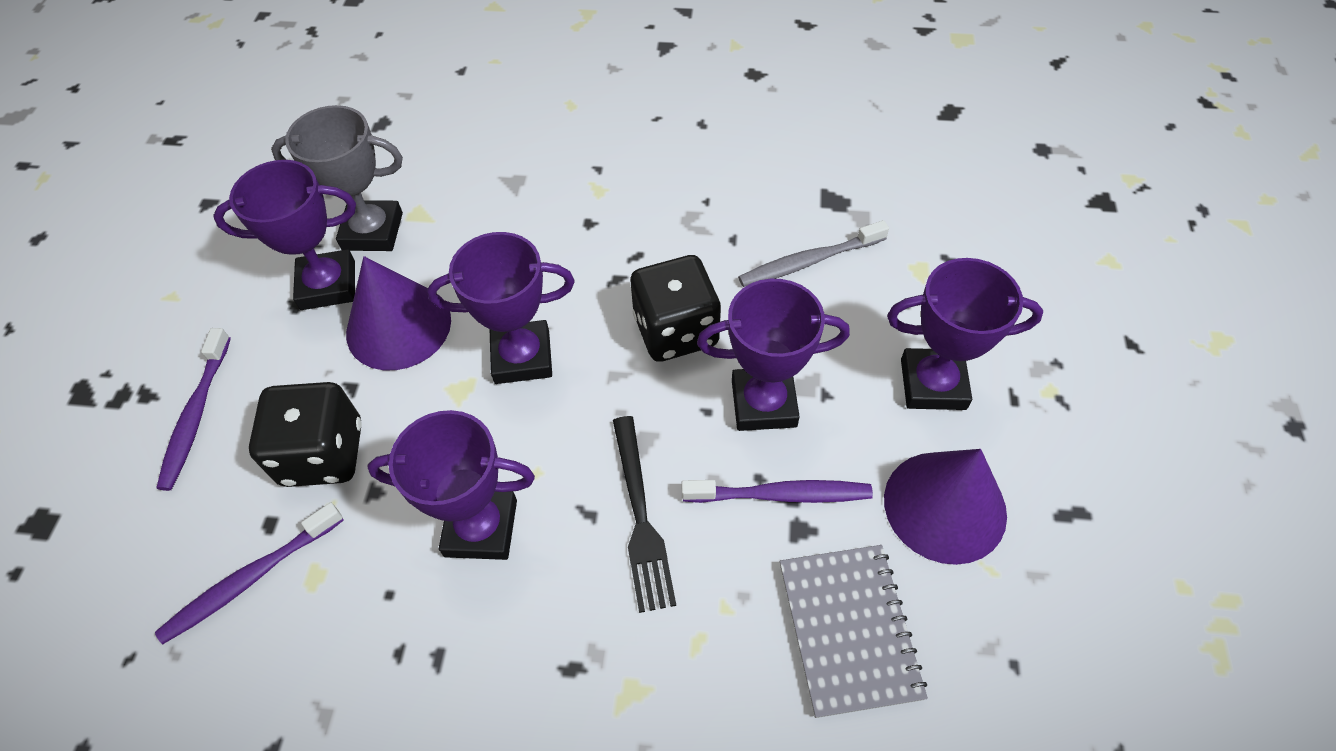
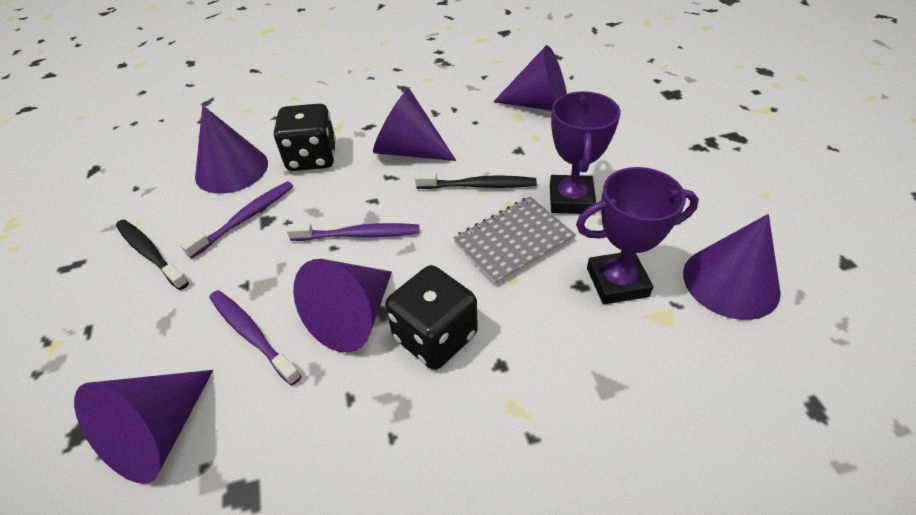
black fork: 1 -> 0
black toothbrush: 0 -> 2
grey toothbrush: 1 -> 0
grey trophy: 1 -> 0
purple cone: 2 -> 6
purple trophy: 5 -> 2

